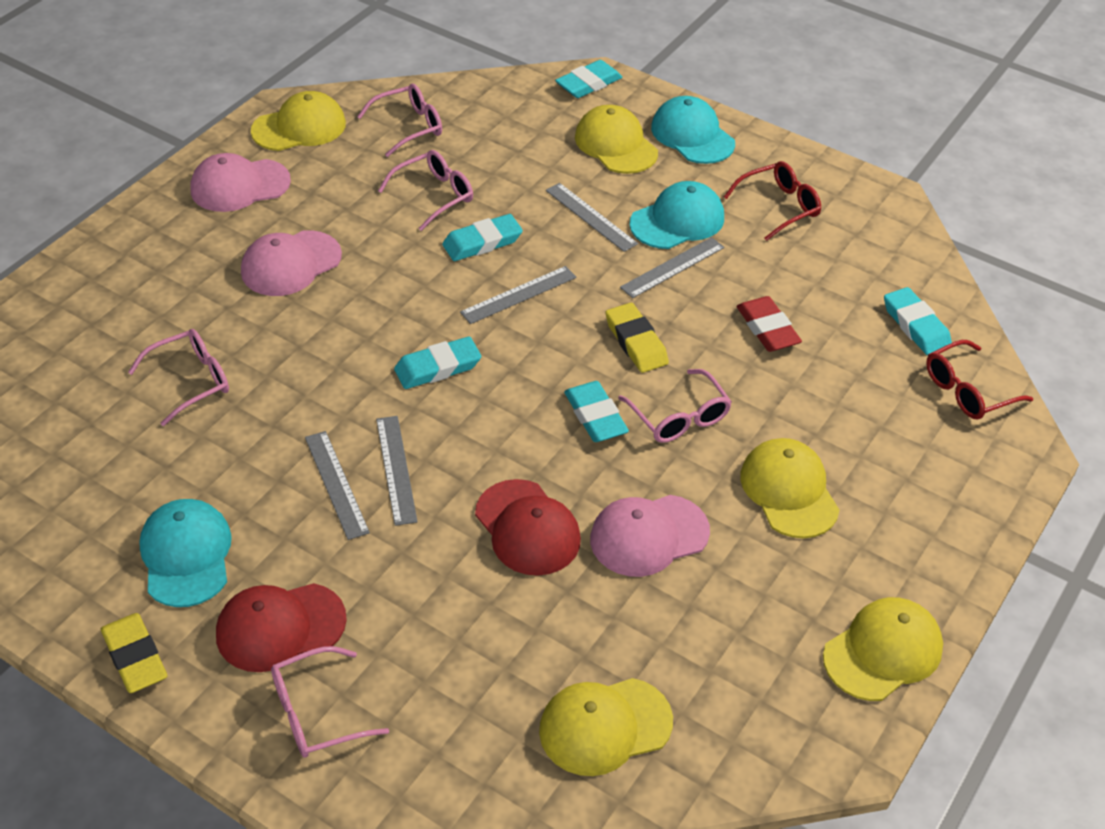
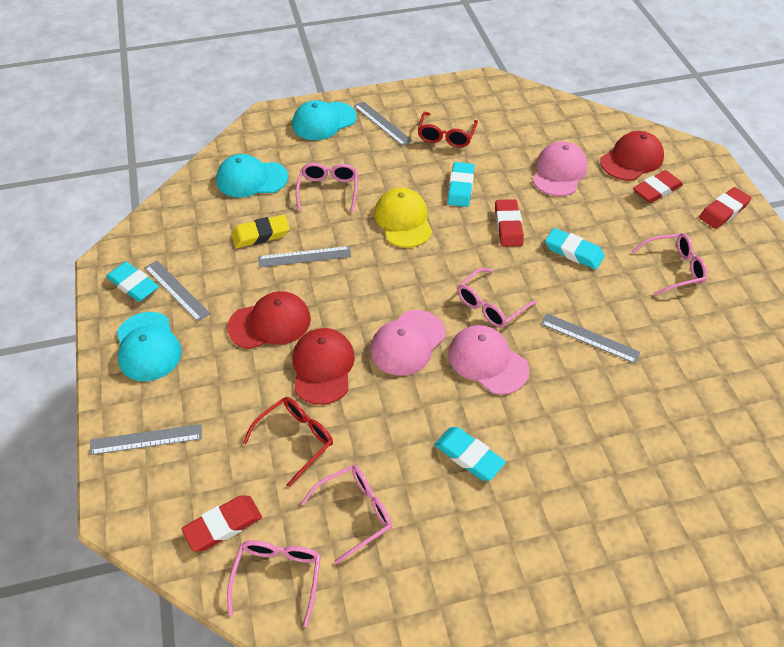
red cap: 2 -> 3
red eraser: 1 -> 4
turquoise eraser: 5 -> 4
yellow cap: 5 -> 1
yellow eraser: 2 -> 1

